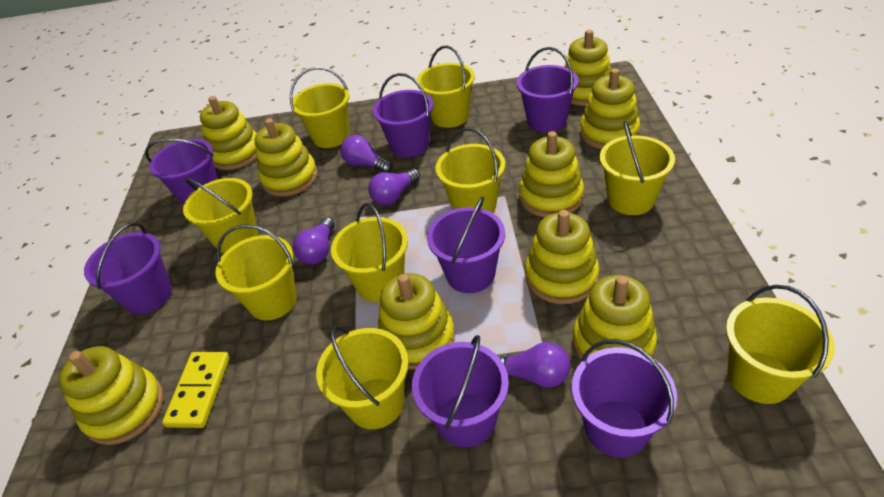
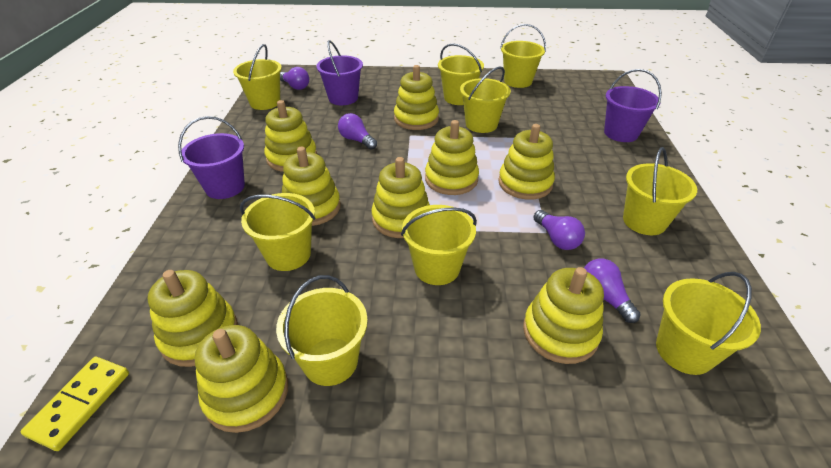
purple bucket: 7 -> 3

